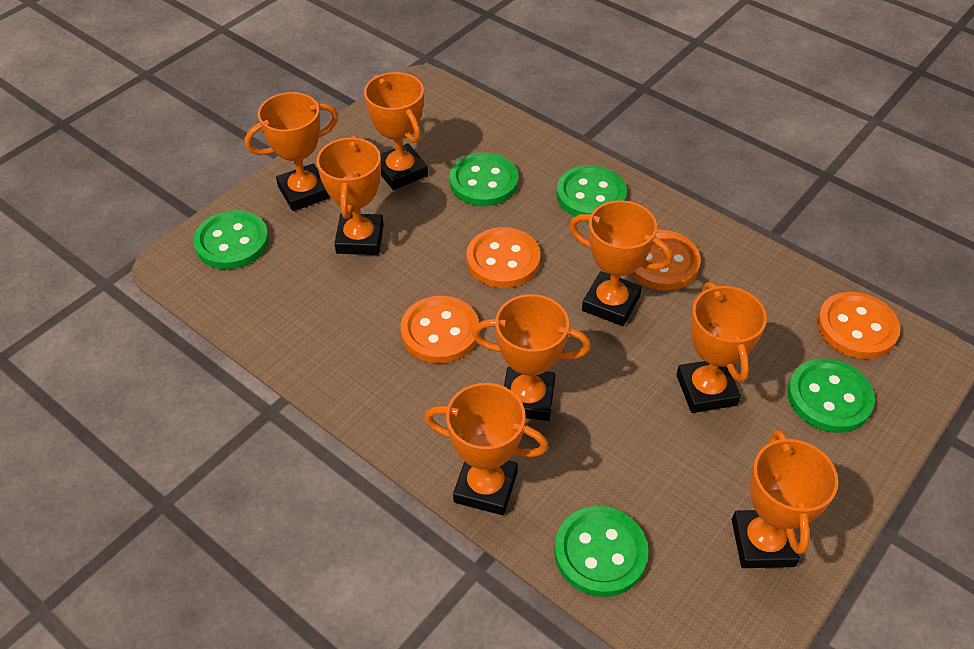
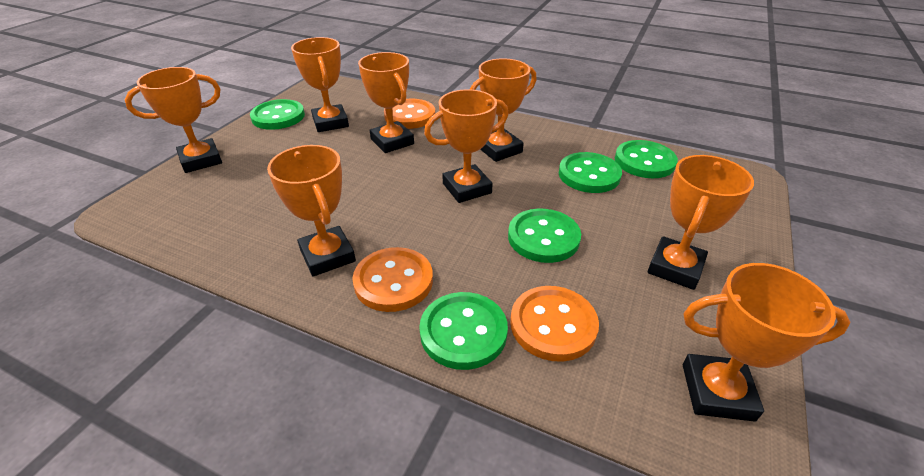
orange button: 4 -> 3

